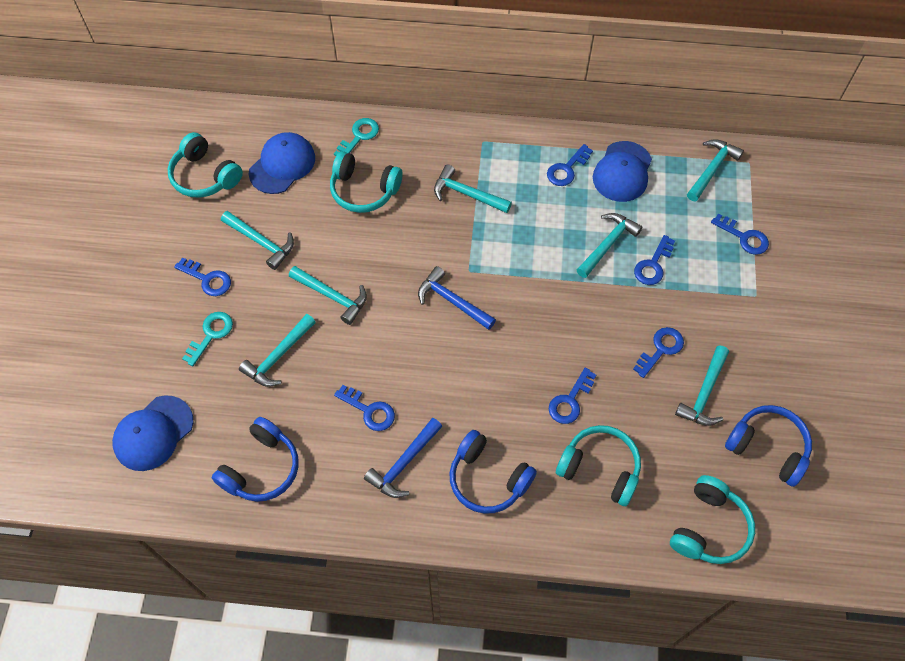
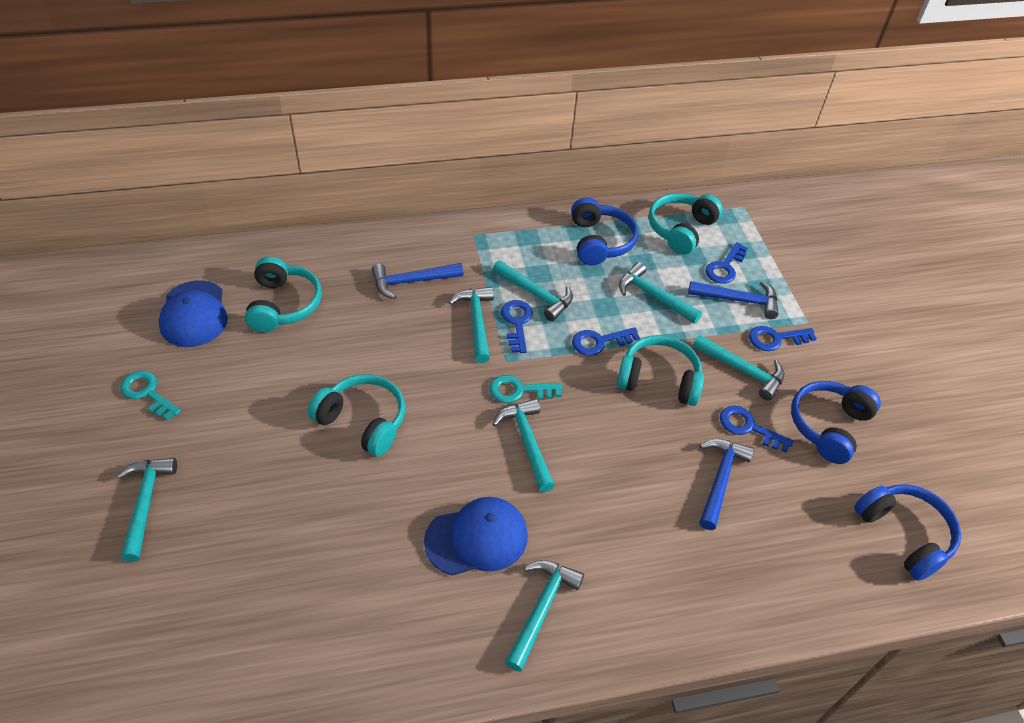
blue cap: 3 -> 2
blue hammer: 2 -> 3
blue key: 7 -> 5

